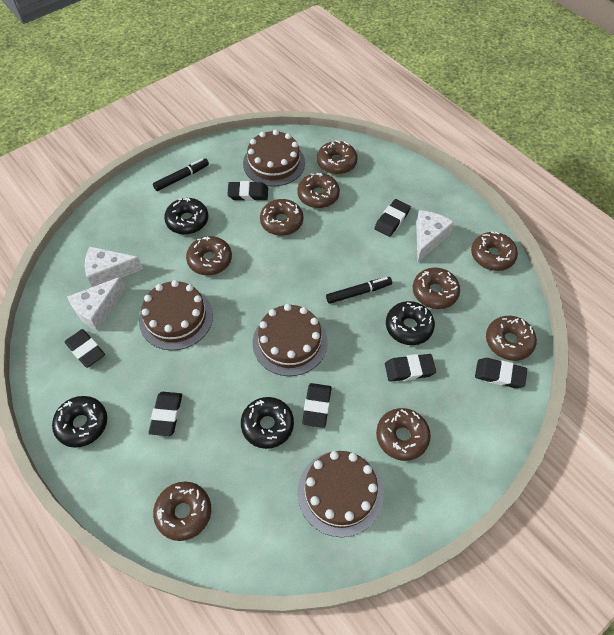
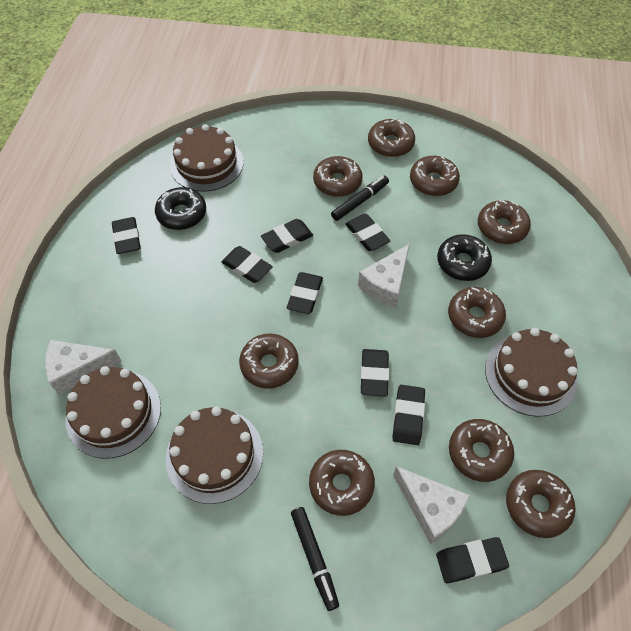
black donut: 4 -> 2
black eraser: 7 -> 8

